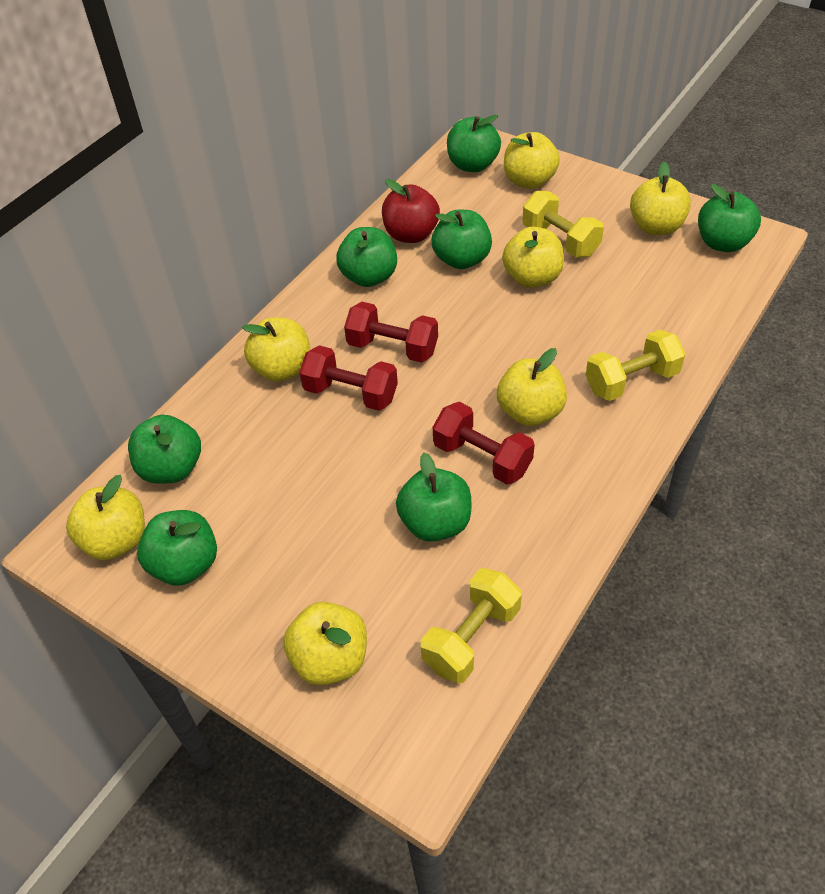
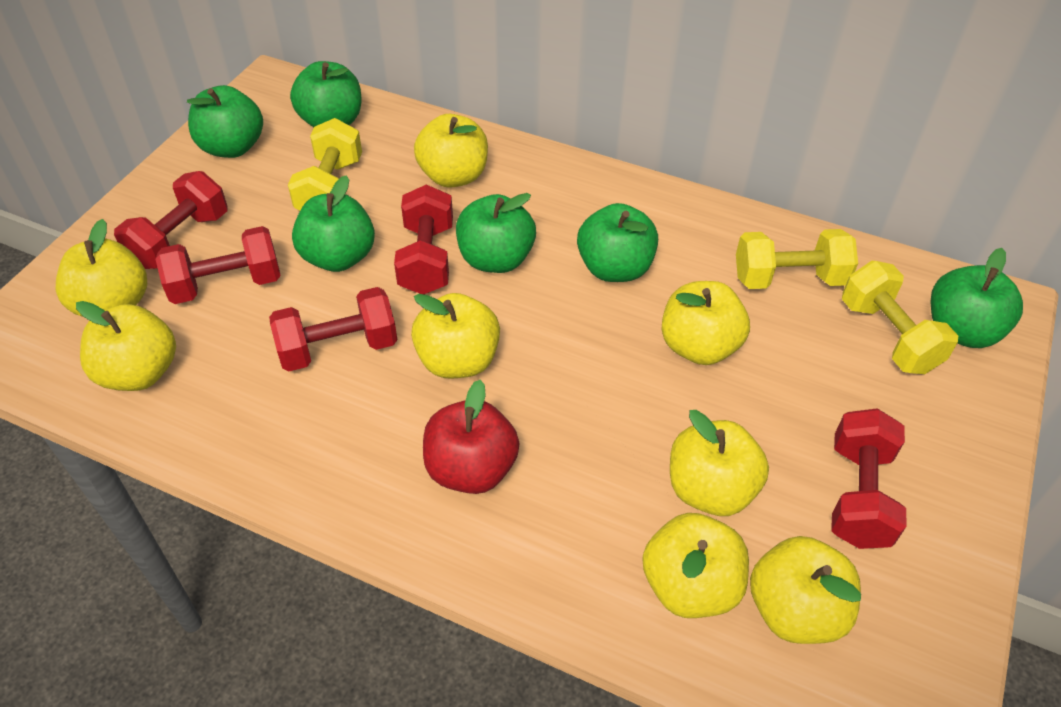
green apple: 7 -> 6
red dumbbell: 3 -> 5
yellow apple: 7 -> 8

